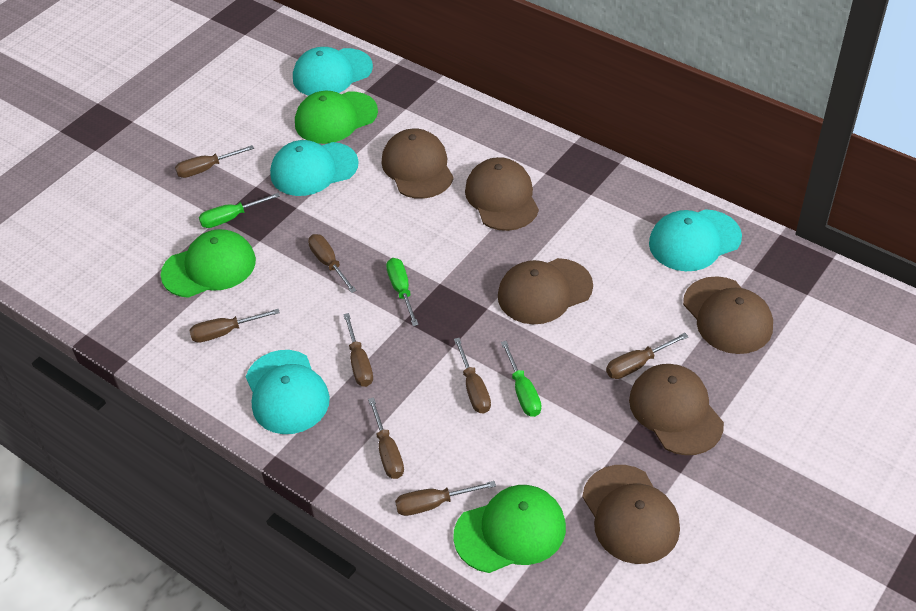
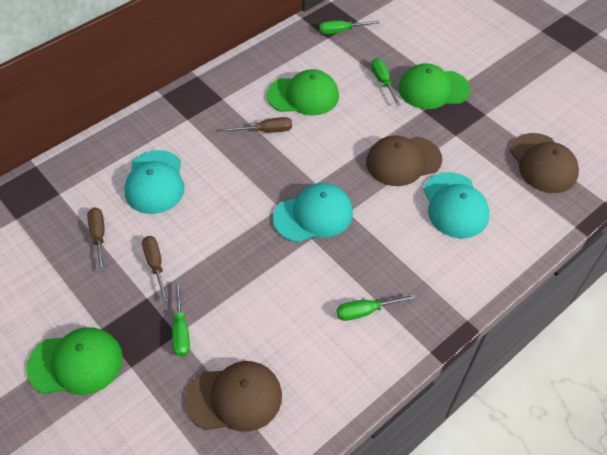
brown cap: 6 -> 3
brown screwdriver: 8 -> 3
green screwdriver: 3 -> 4
turquoise cap: 4 -> 3

